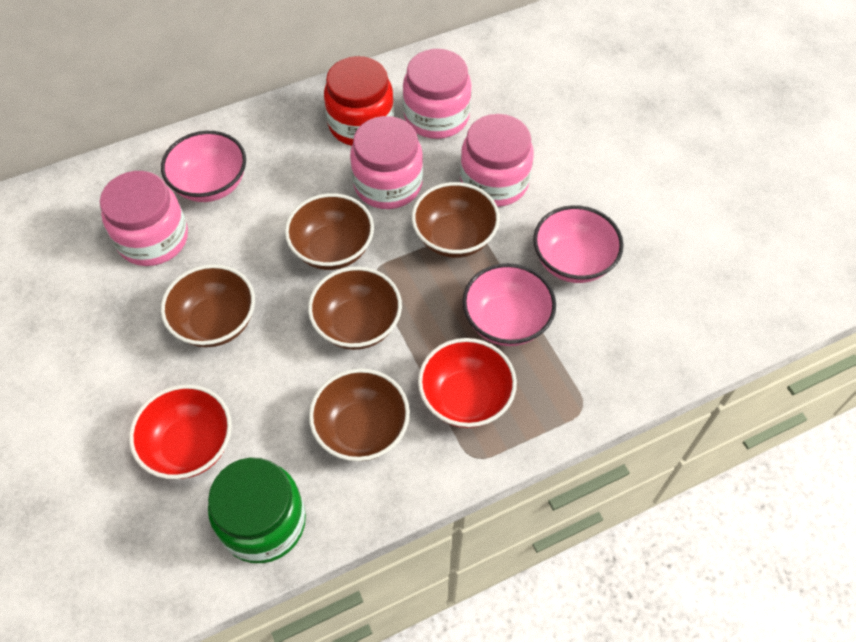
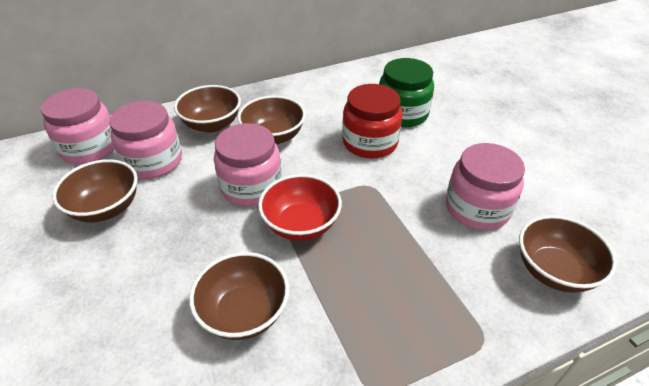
pink bowl: 3 -> 0
red bowl: 2 -> 1

